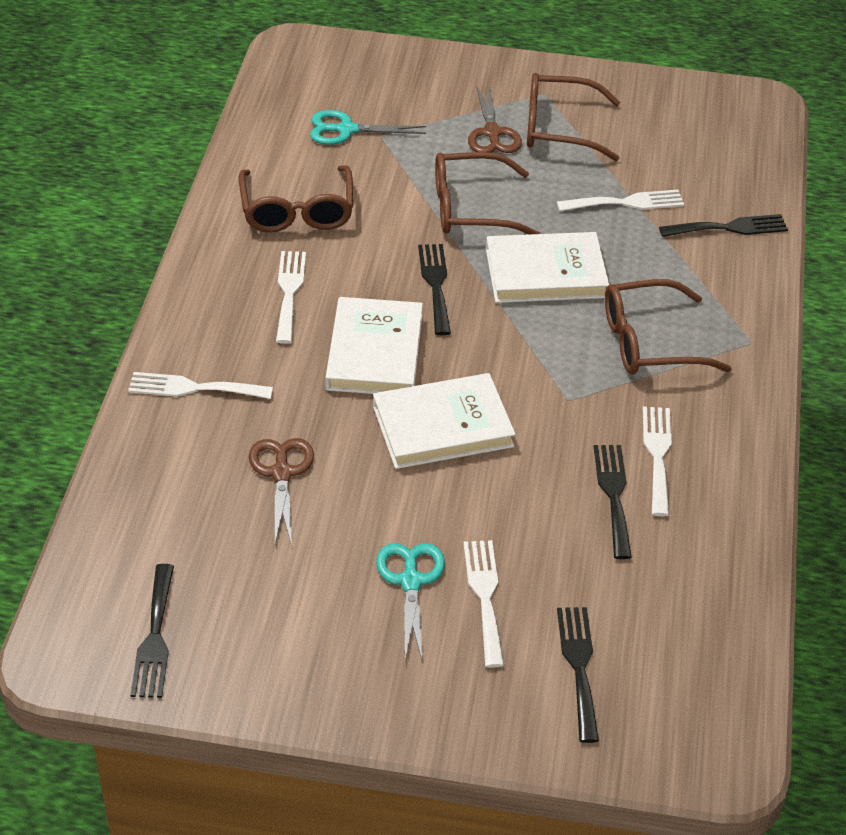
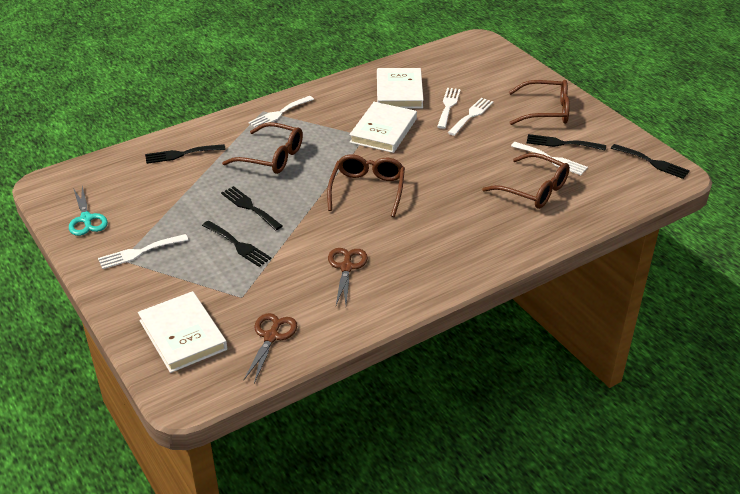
turquoise scissors: 2 -> 1

